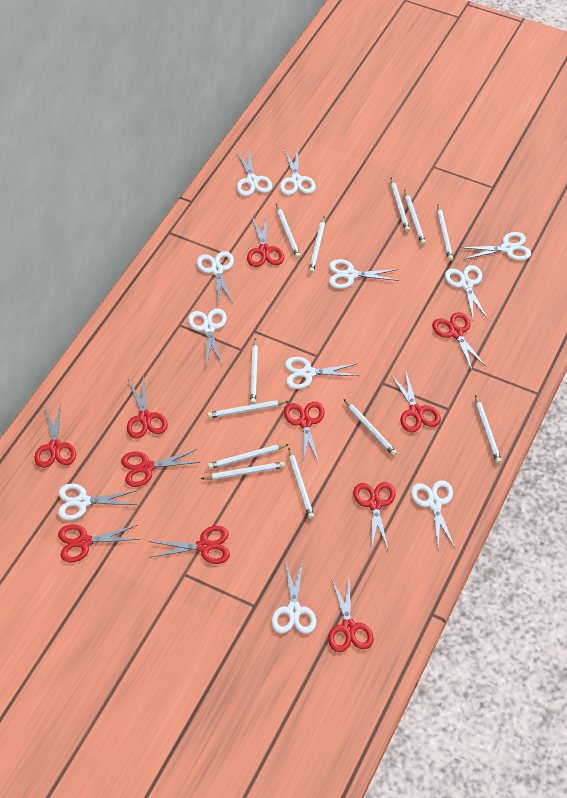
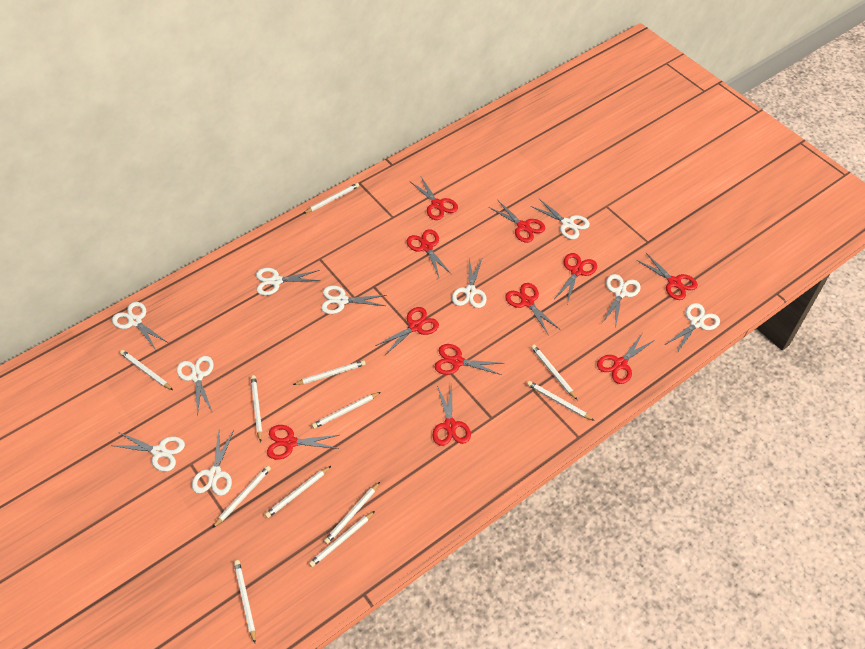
white scissors: 11 -> 10

